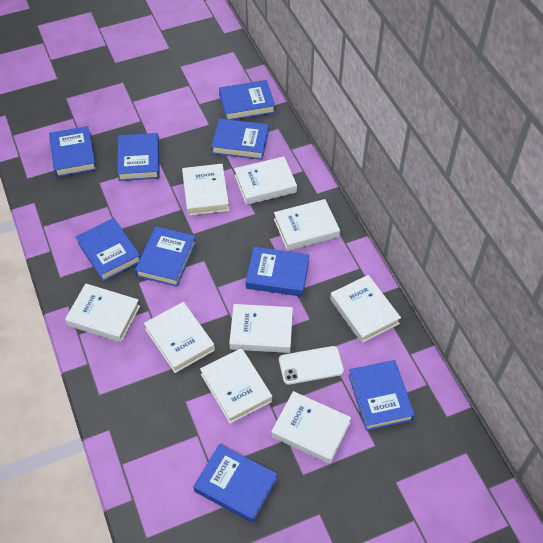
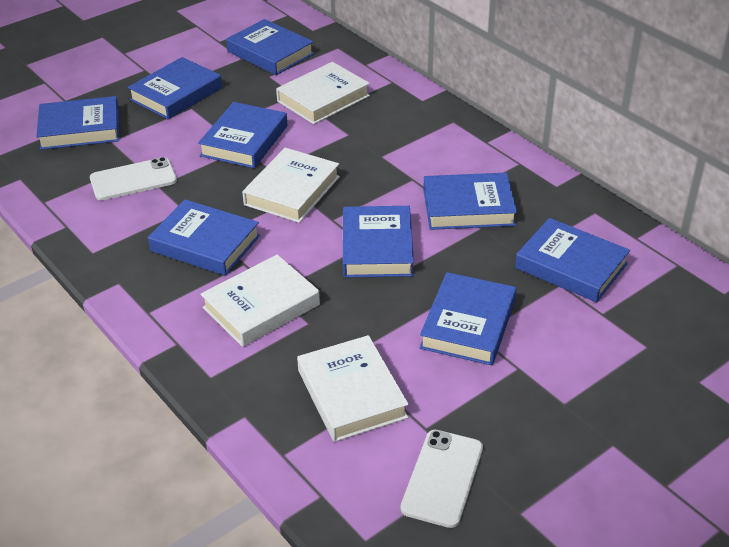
white book: 9 -> 4
white phone: 1 -> 2

